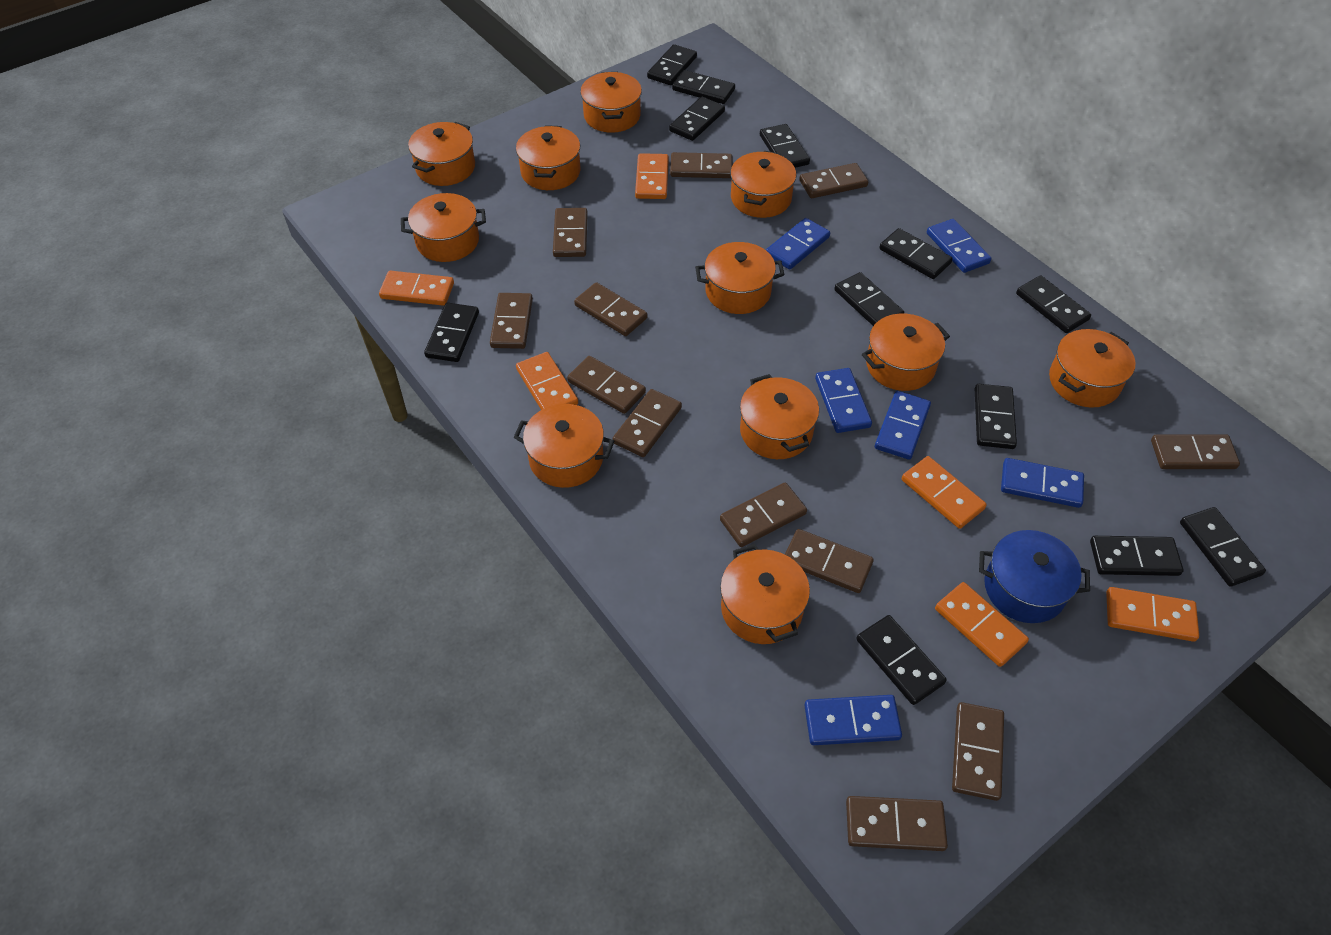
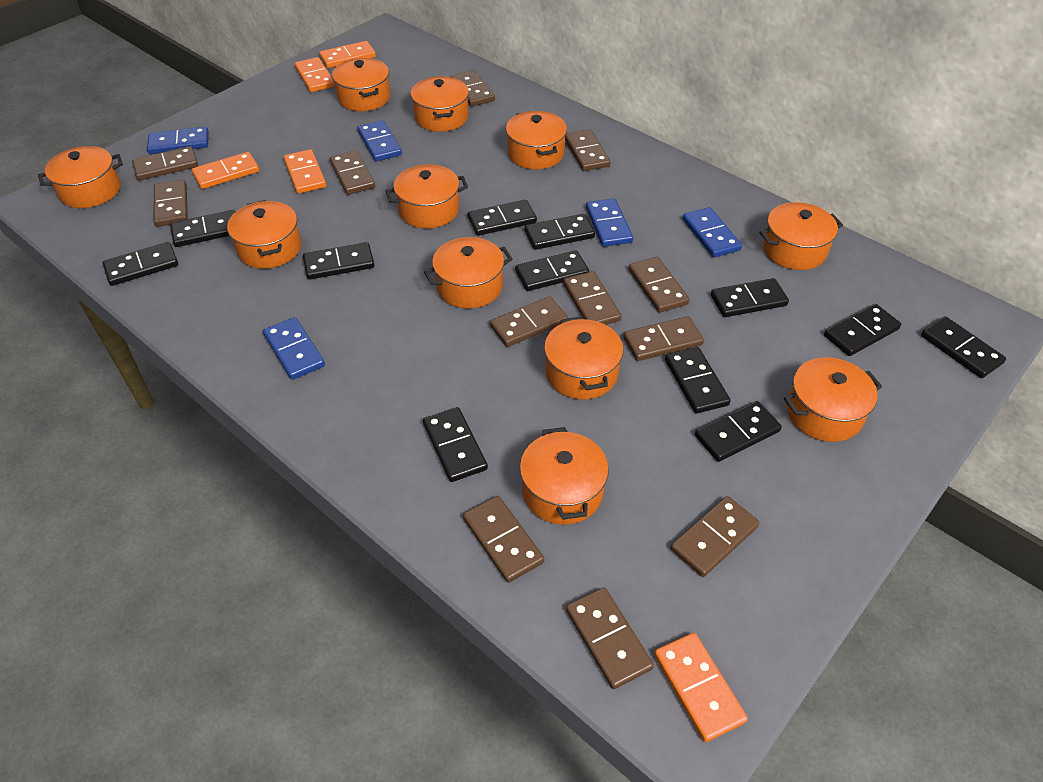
blue domino: 6 -> 5
blue pot: 1 -> 0
orange domino: 6 -> 5

